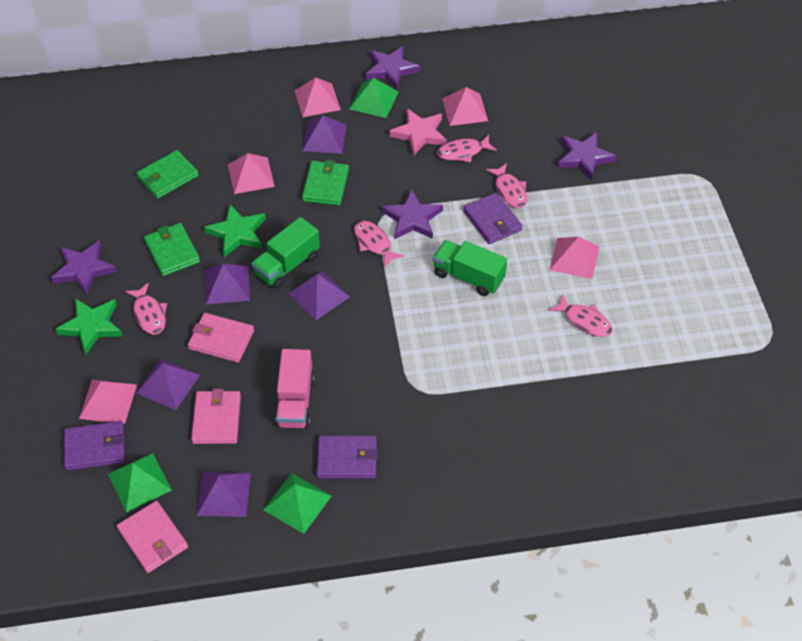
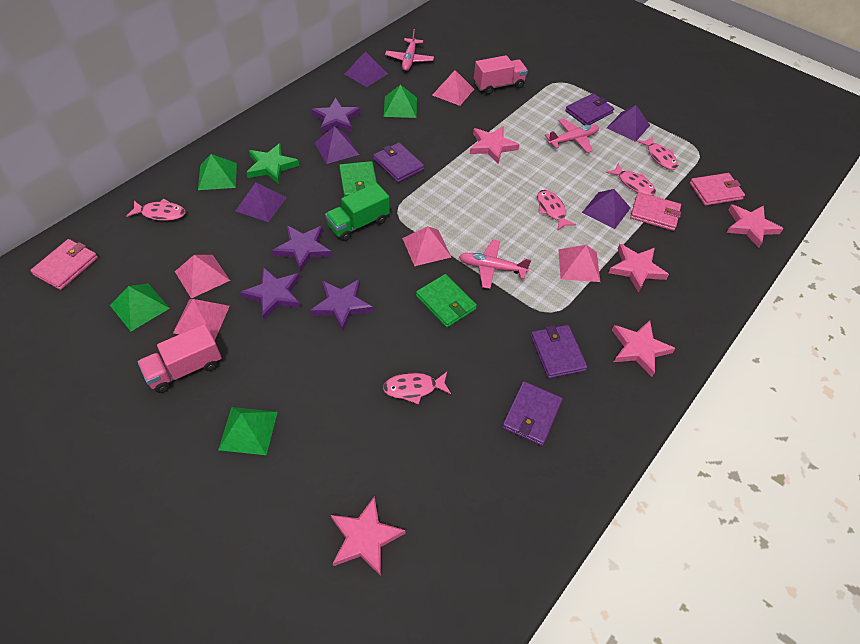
green pyramid: 3 -> 4
green star: 2 -> 1
green truck: 2 -> 1
green wallet: 3 -> 2
pink plane: 0 -> 3
pink star: 1 -> 5
pink truck: 1 -> 2
purple wallet: 3 -> 4

